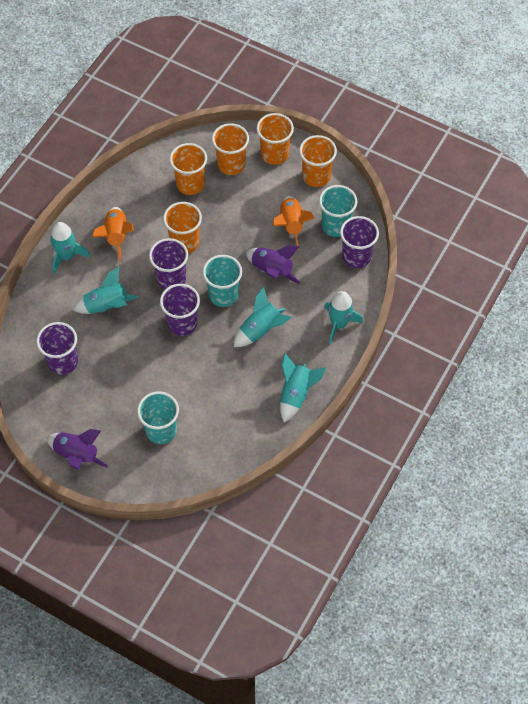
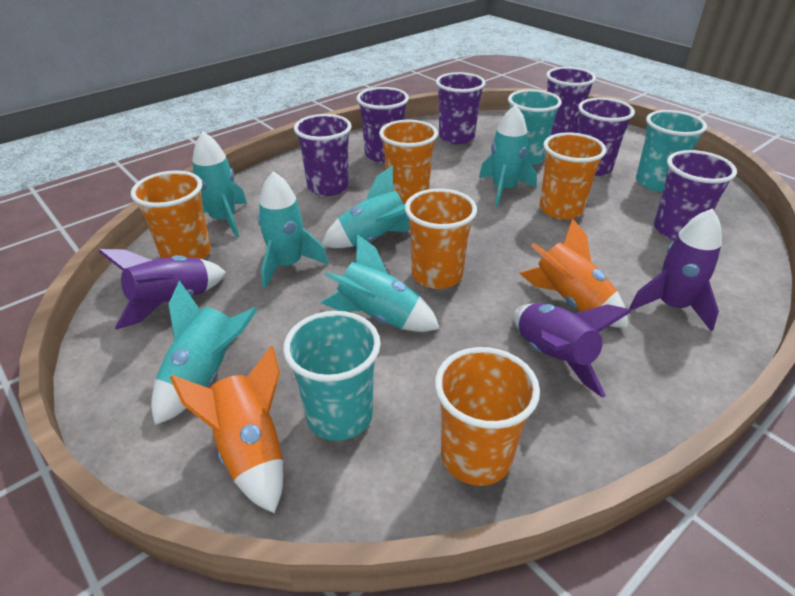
purple cup: 4 -> 6
purple rocket: 2 -> 3
turquoise rocket: 5 -> 6

